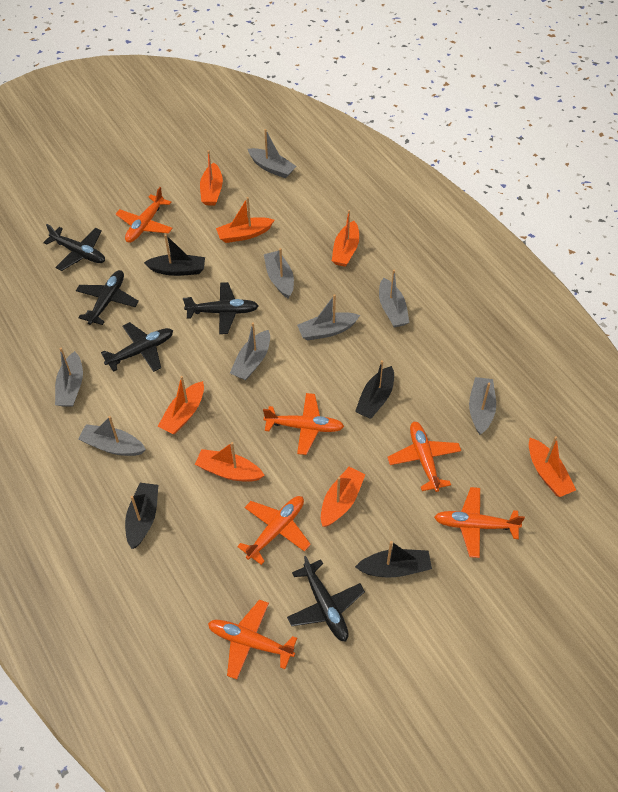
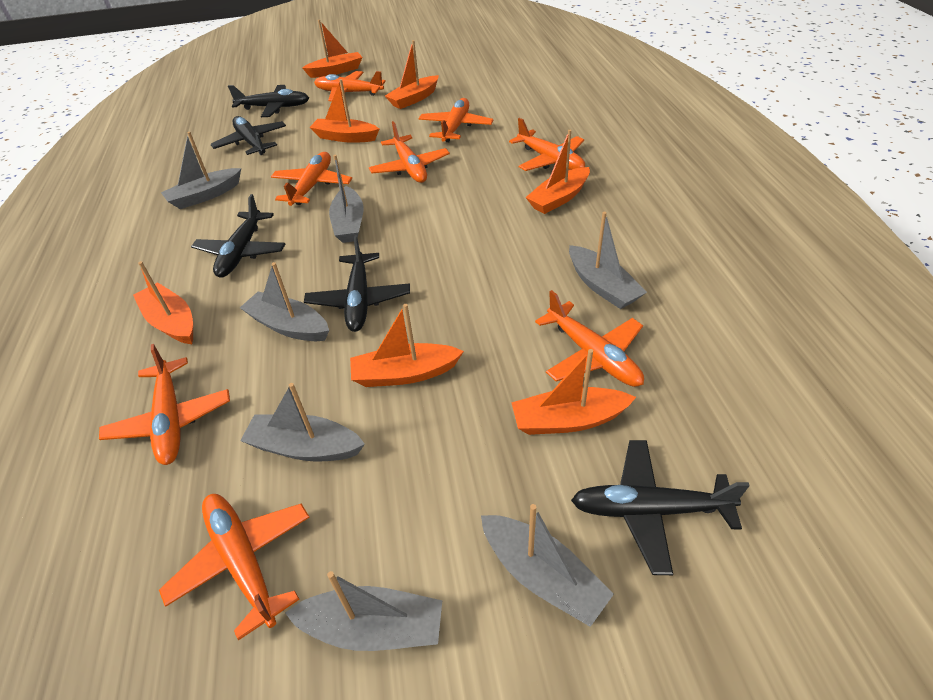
black boat: 4 -> 0
grey boat: 8 -> 7
orange plane: 6 -> 8

